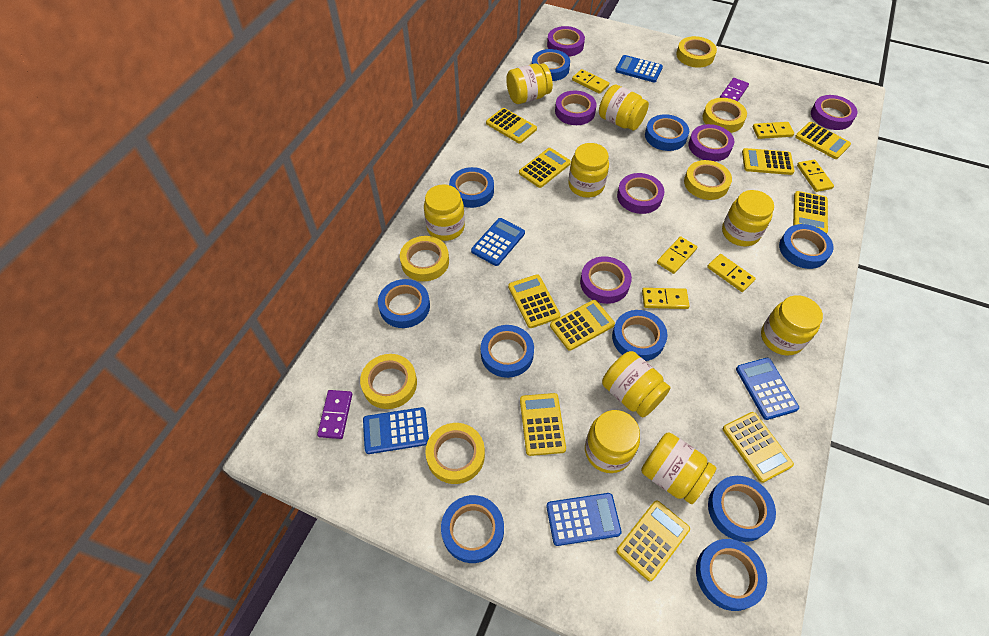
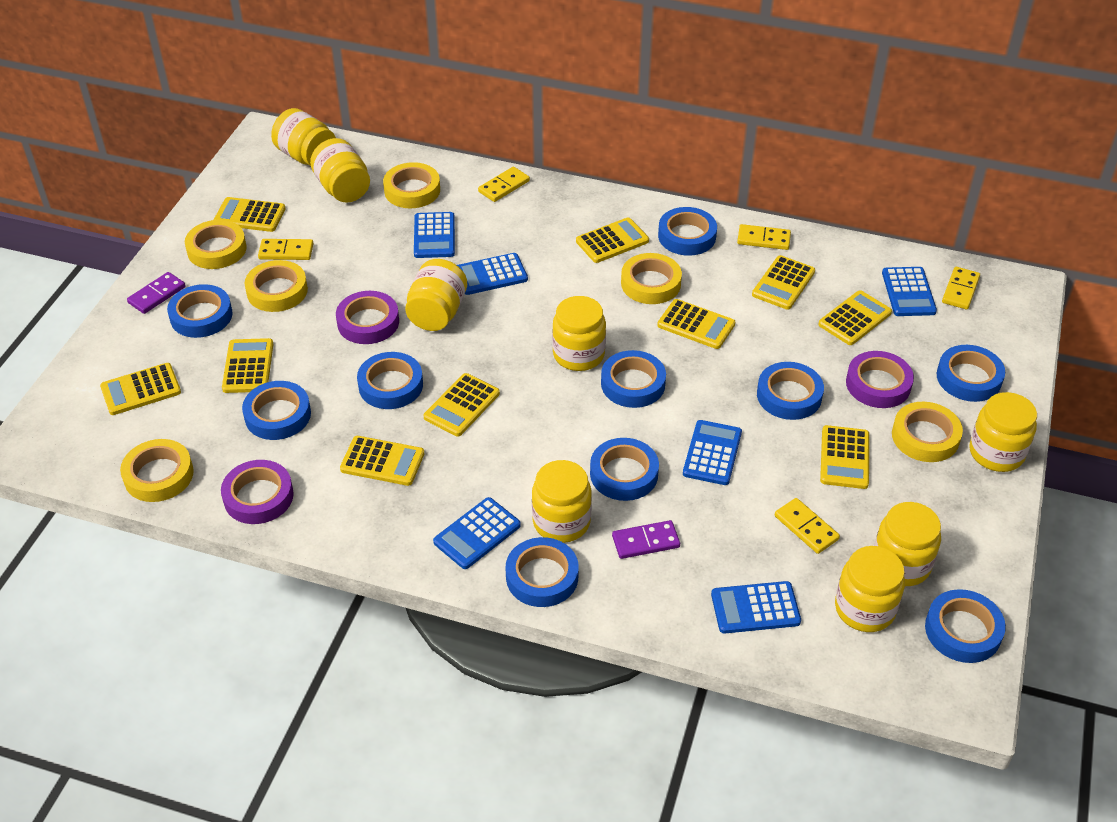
blue calculator: 5 -> 6
purple tape: 6 -> 3
yellow domino: 6 -> 5
yellow jar: 9 -> 8

